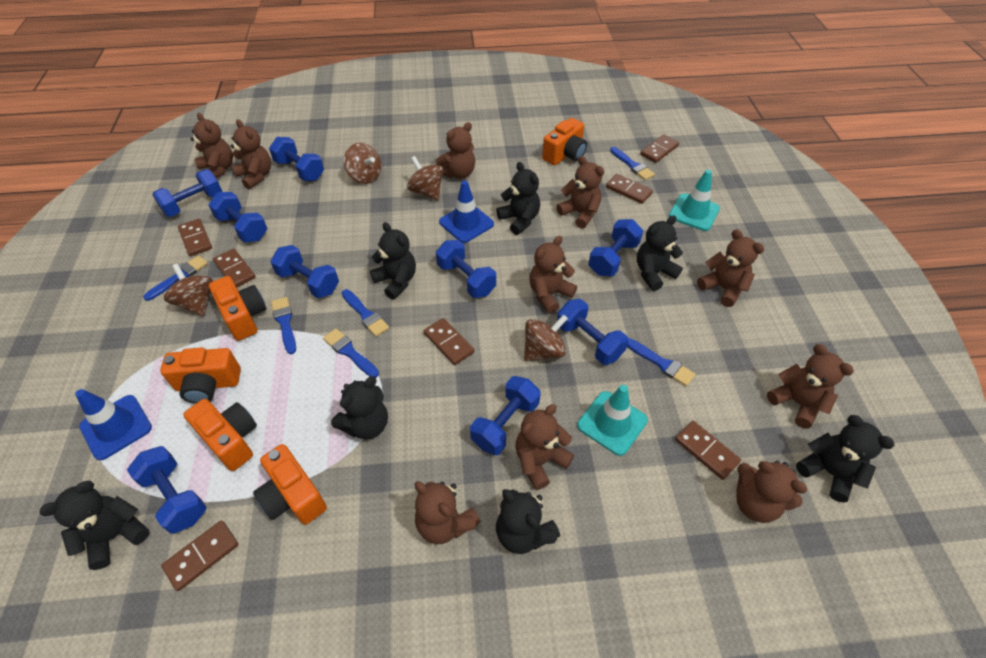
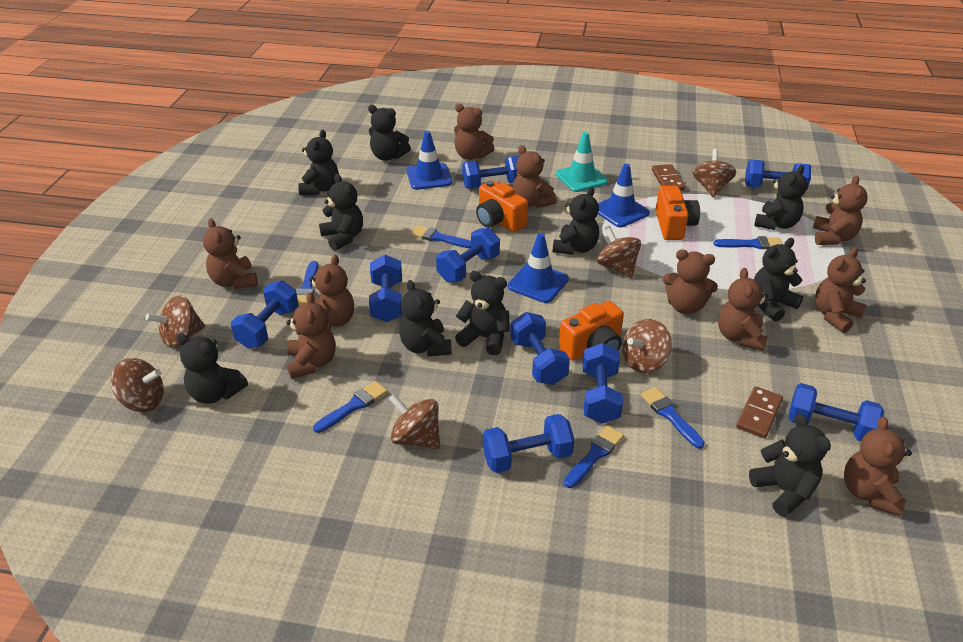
black teddy bear: 7 -> 10
blue traffic cone: 2 -> 3
brown domino: 7 -> 2
brown spinning top: 4 -> 6
orange camera: 5 -> 3
turquoise traffic cone: 2 -> 1

